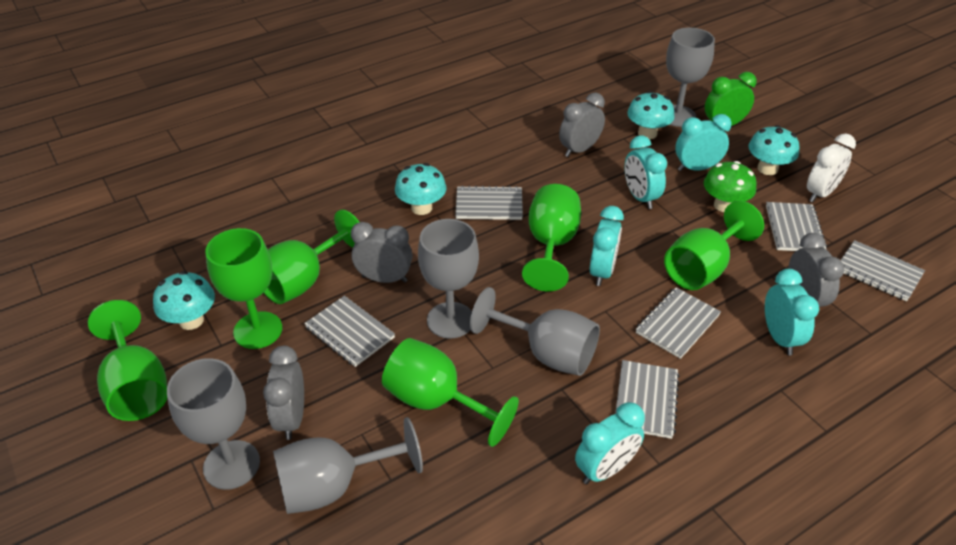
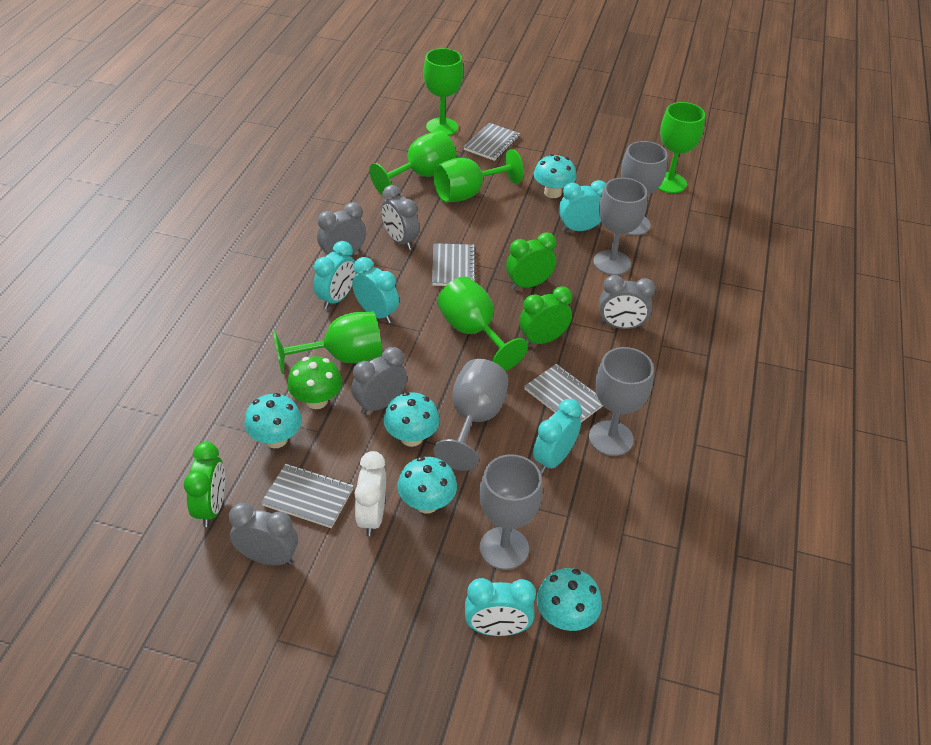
green clock: 1 -> 3
grey clock: 4 -> 5
grey notebook: 6 -> 4
turquoise mushroom: 4 -> 5

